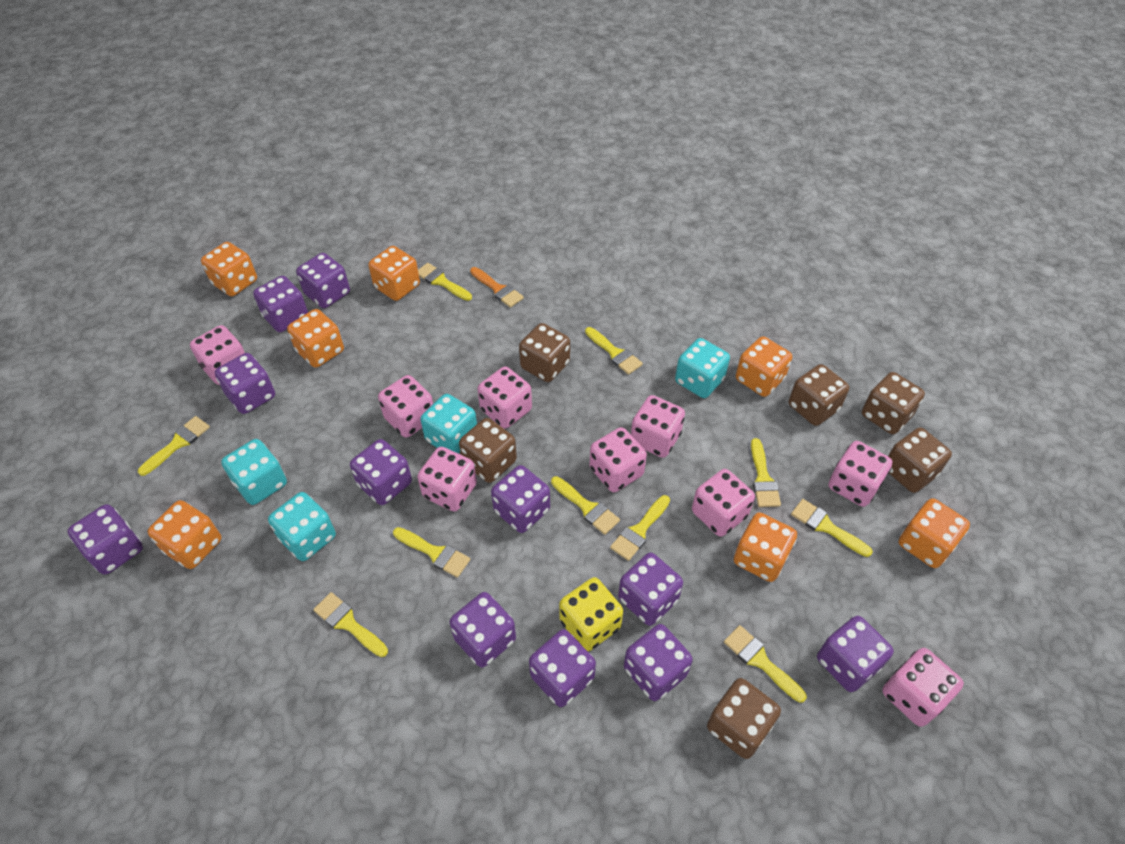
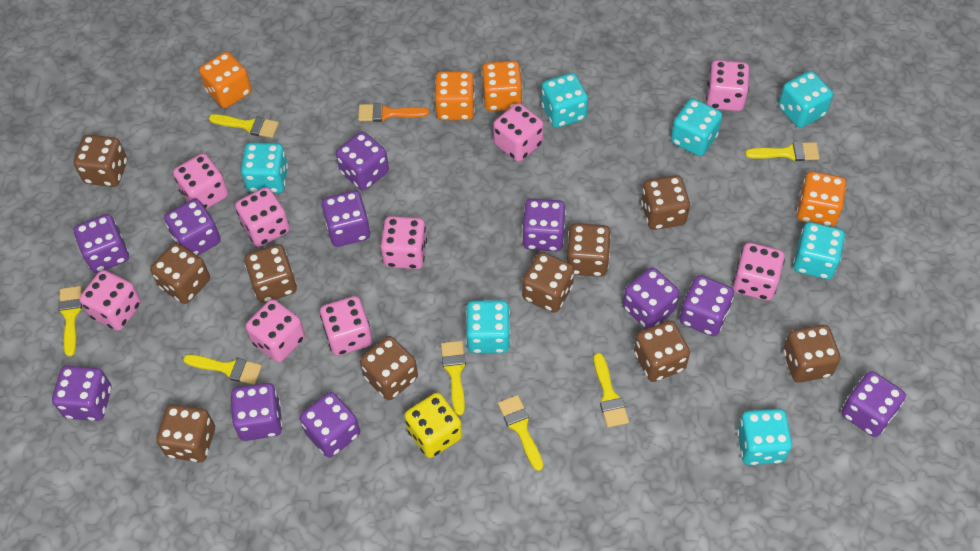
brown dice: 6 -> 10
orange dice: 7 -> 4
turquoise dice: 4 -> 7
yellow brush: 10 -> 7

